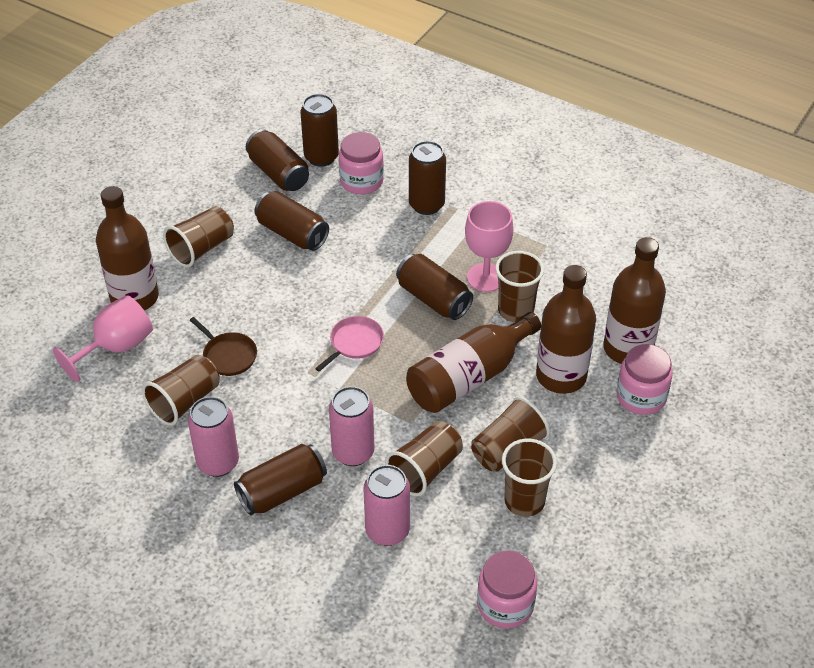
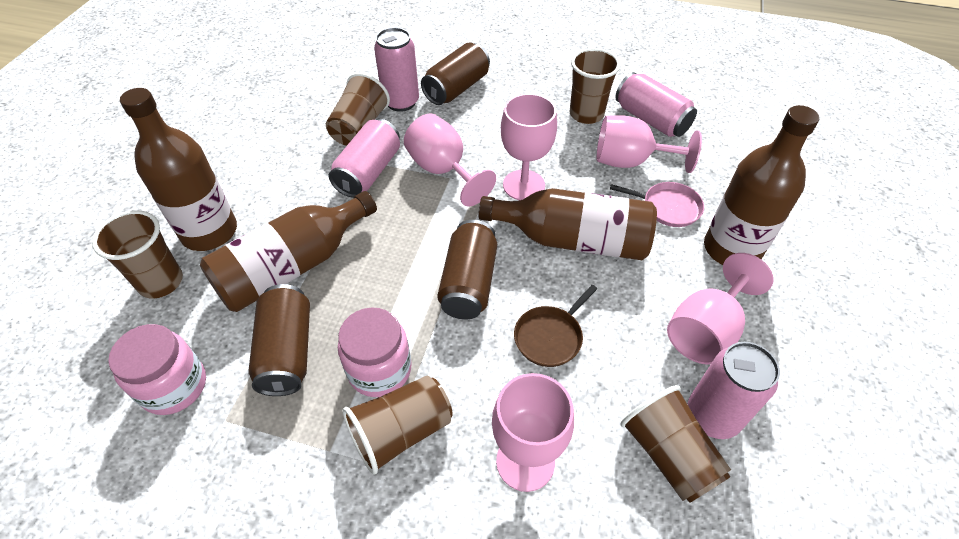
brown can: 6 -> 3
brown cup: 6 -> 5
pink can: 3 -> 4
pink goblet: 2 -> 5
pink jar: 3 -> 2

